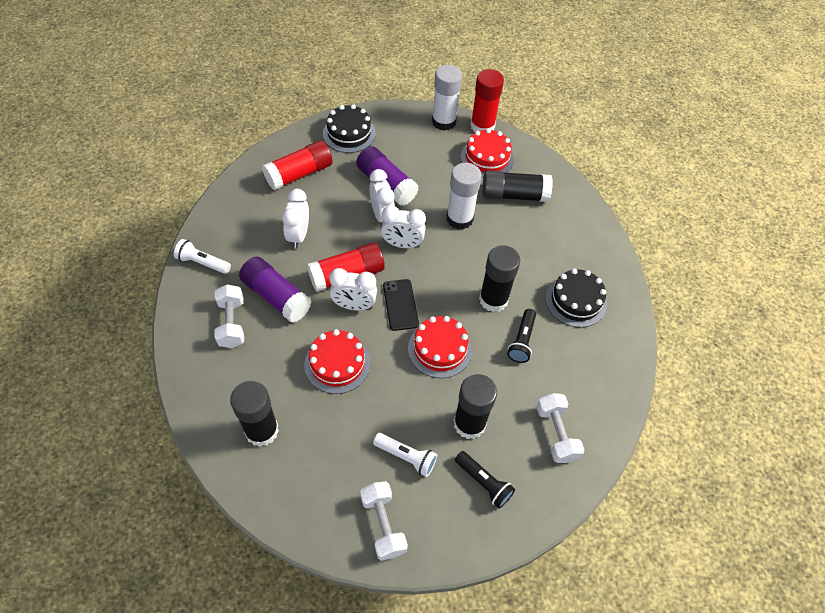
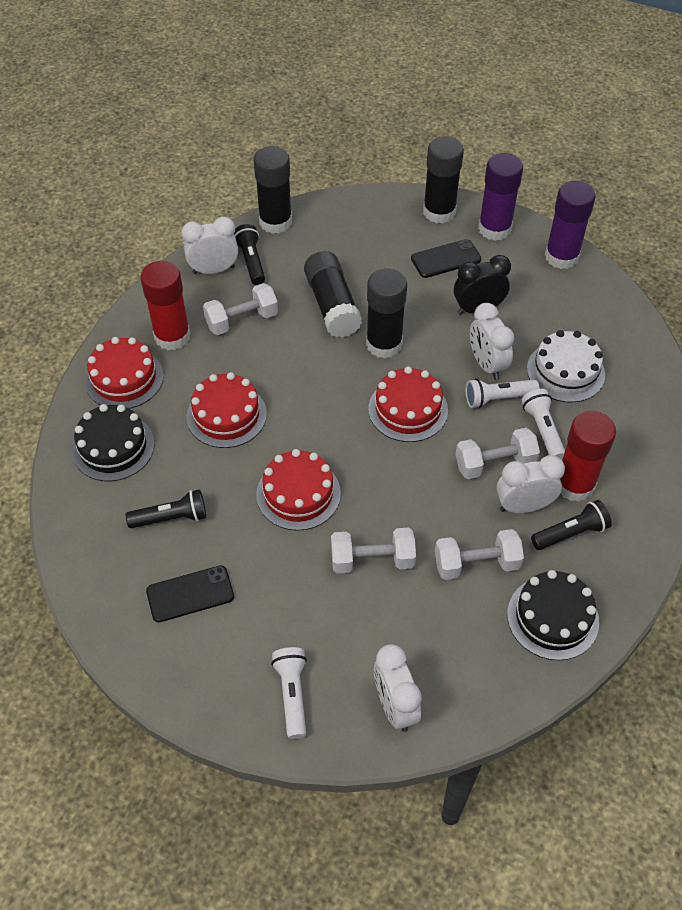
black clock: 0 -> 1
black flashlight: 2 -> 3
black phone: 1 -> 2
red cake: 3 -> 4
red glue stick: 3 -> 2
white cake: 0 -> 1
white dumbbell: 3 -> 4
white flashlight: 2 -> 3
white glue stick: 2 -> 0

